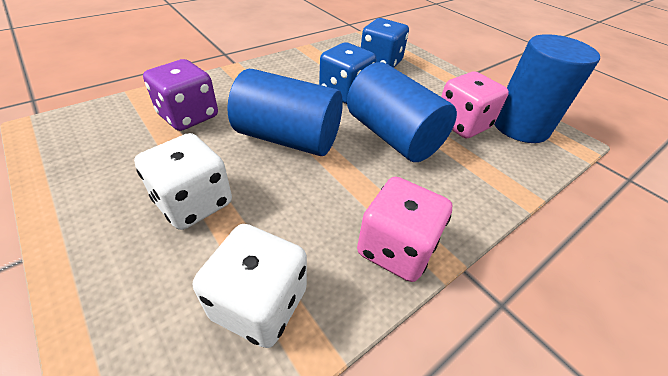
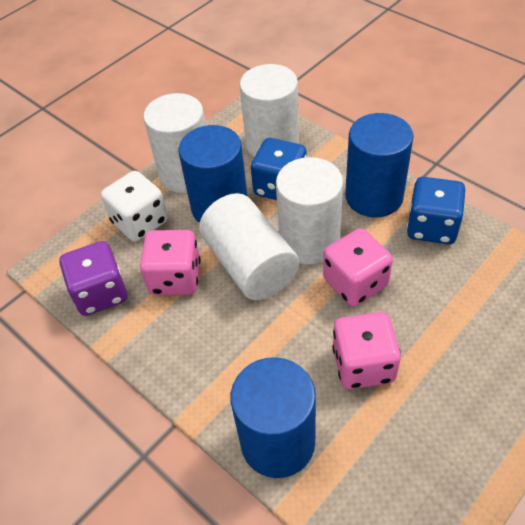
pink dice: 2 -> 3
white cylinder: 0 -> 4
white dice: 2 -> 1

